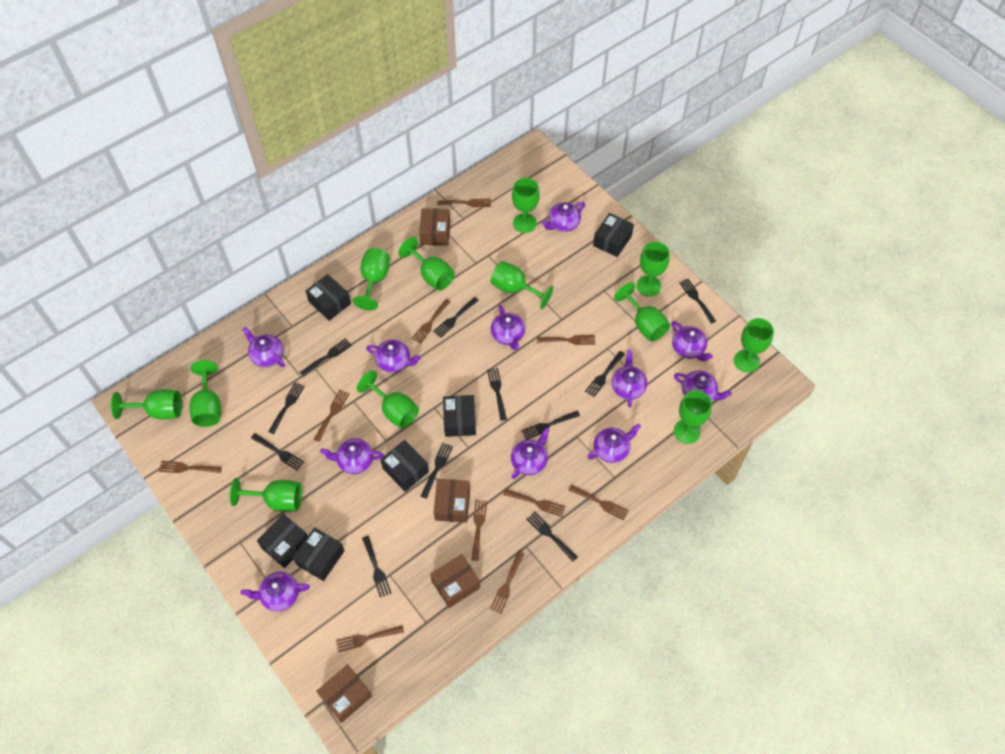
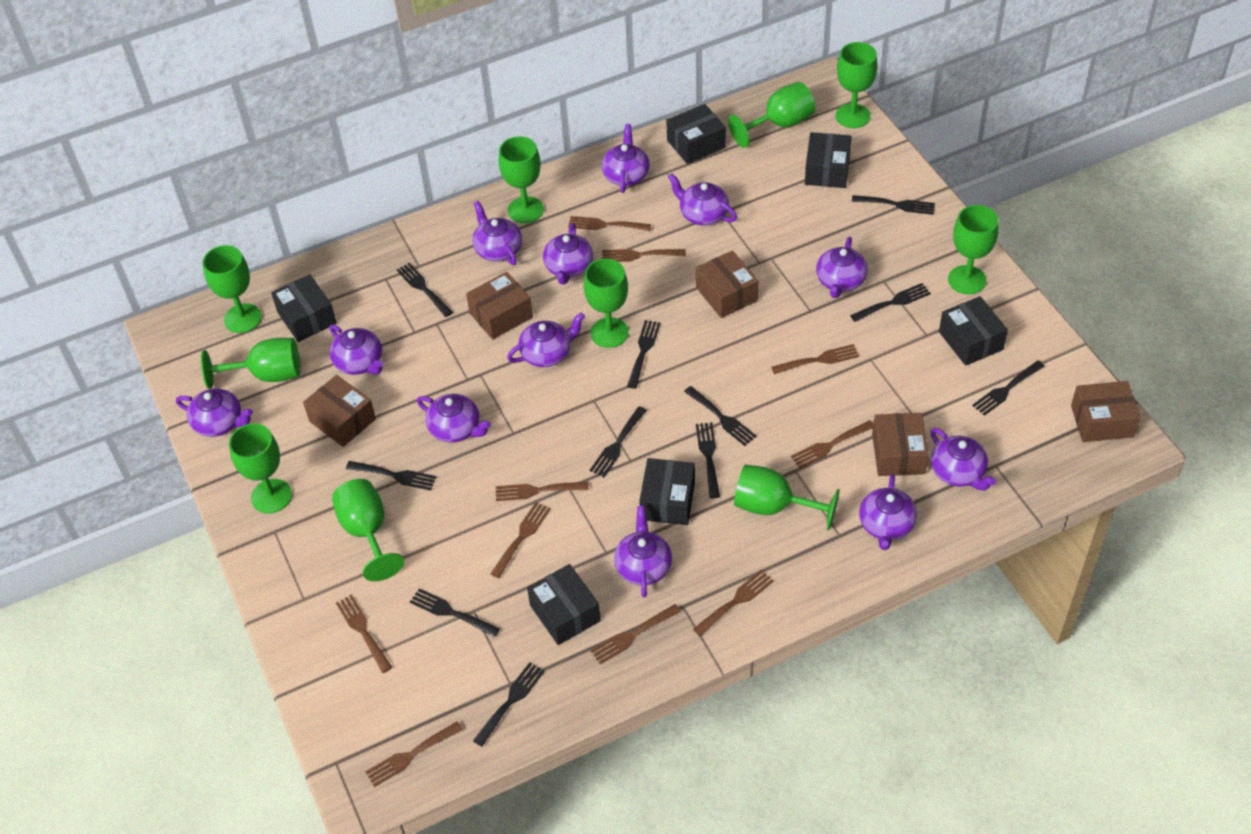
brown box: 4 -> 5
green goblet: 12 -> 10
purple teapot: 11 -> 12

